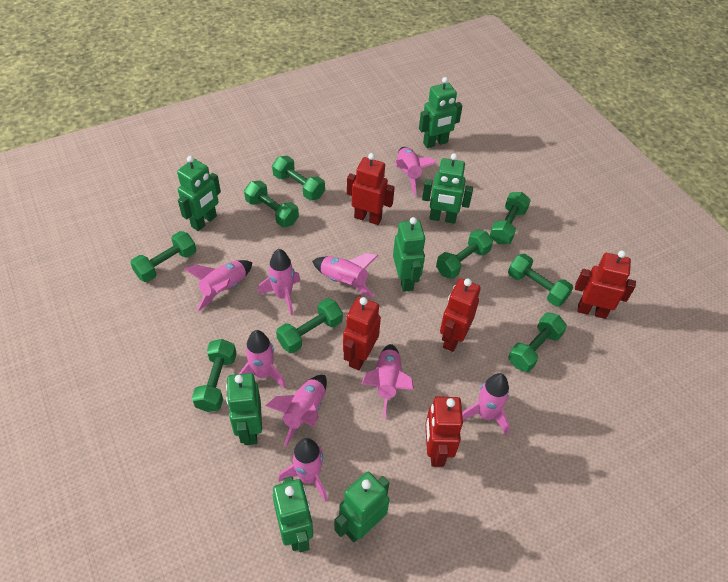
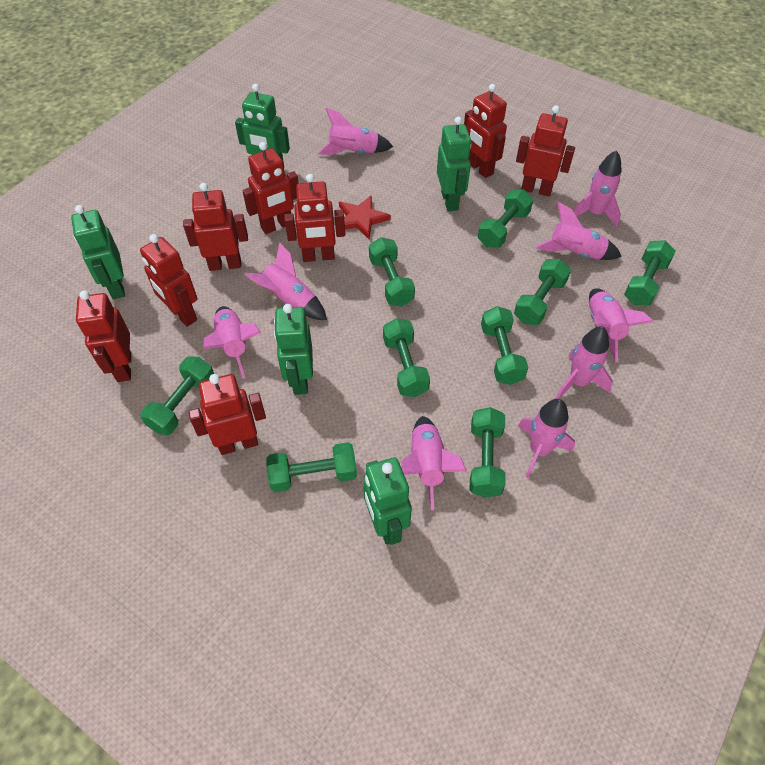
green robot: 7 -> 5
red robot: 5 -> 8
red star: 0 -> 1

